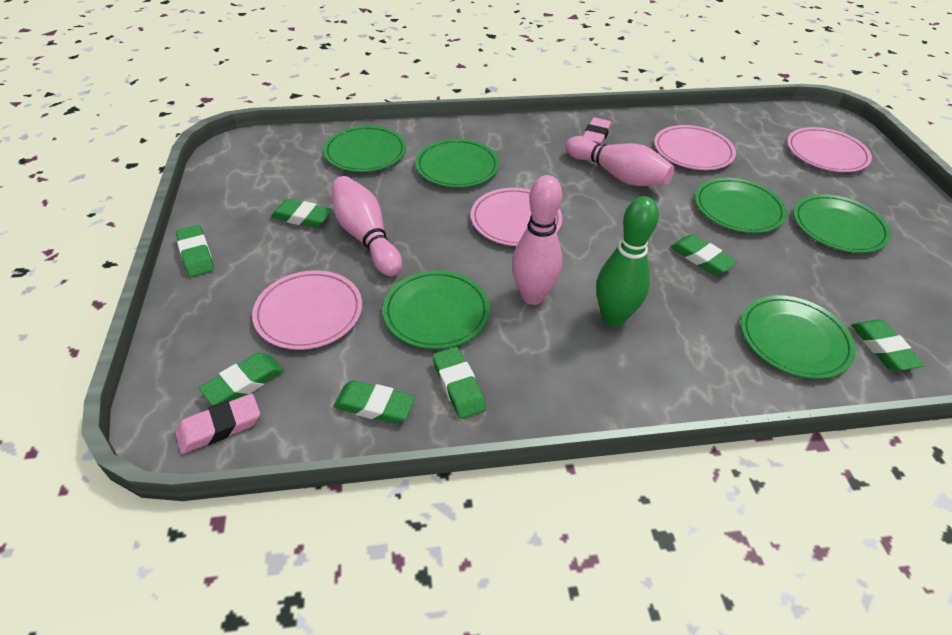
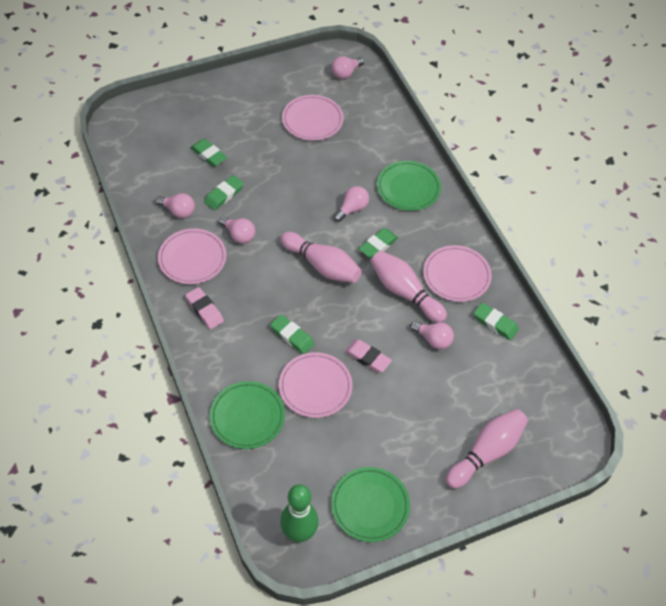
green eraser: 7 -> 5
green plate: 6 -> 3
pink light bulb: 0 -> 5

